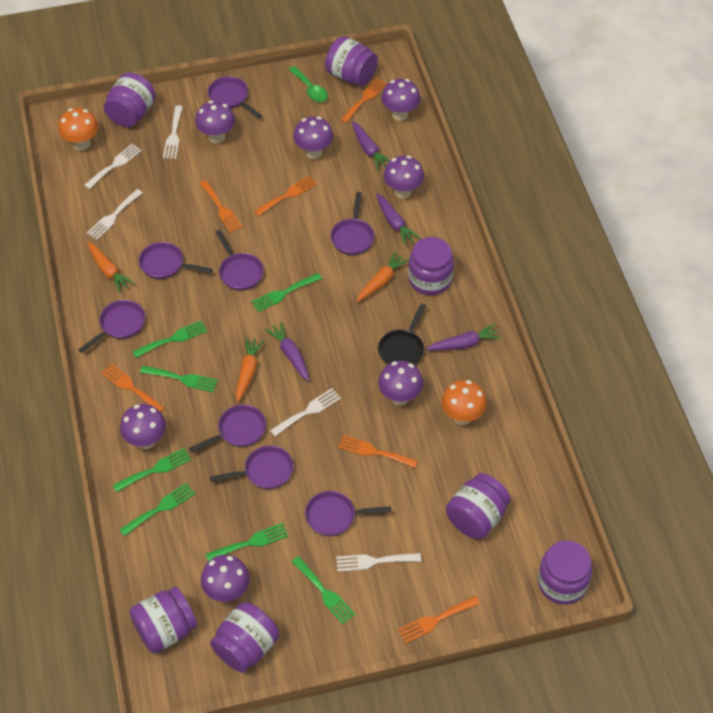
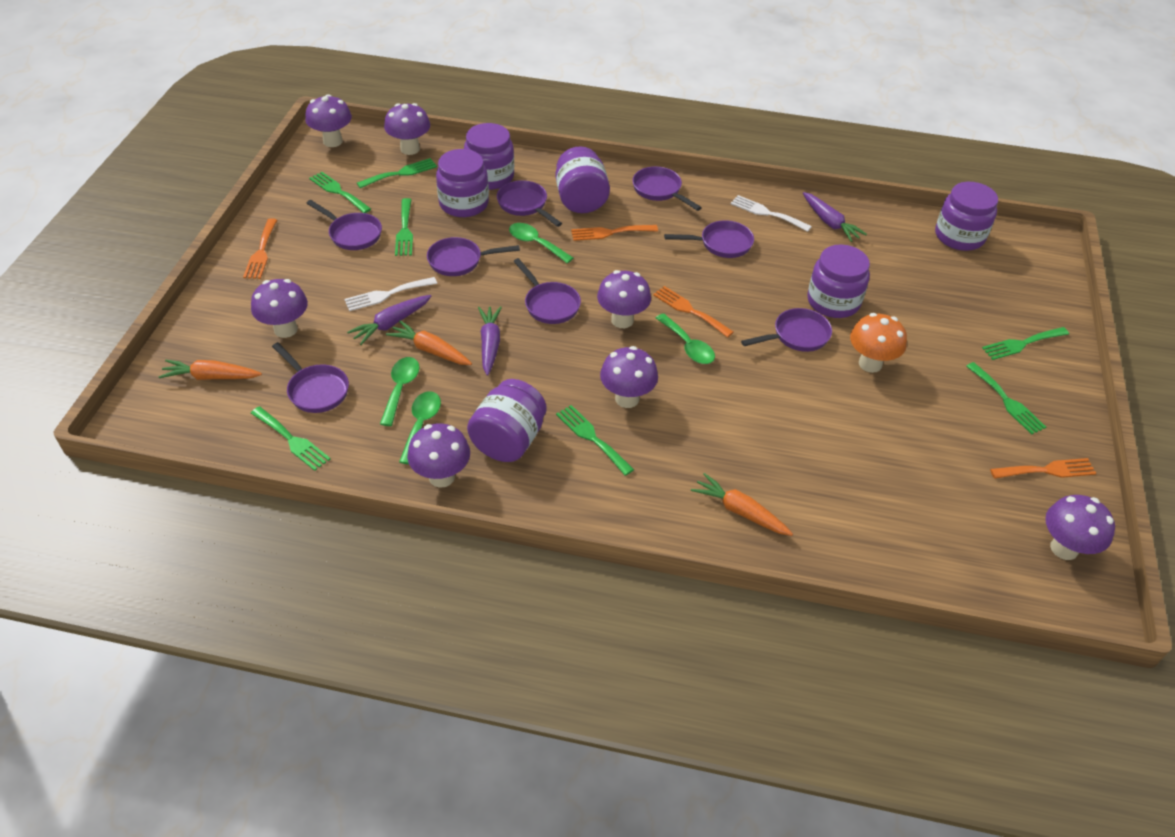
black pan: 1 -> 0
green spoon: 1 -> 4
orange fork: 6 -> 4
orange mushroom: 2 -> 1
purple carrot: 4 -> 3
purple jar: 7 -> 6
white fork: 5 -> 2

